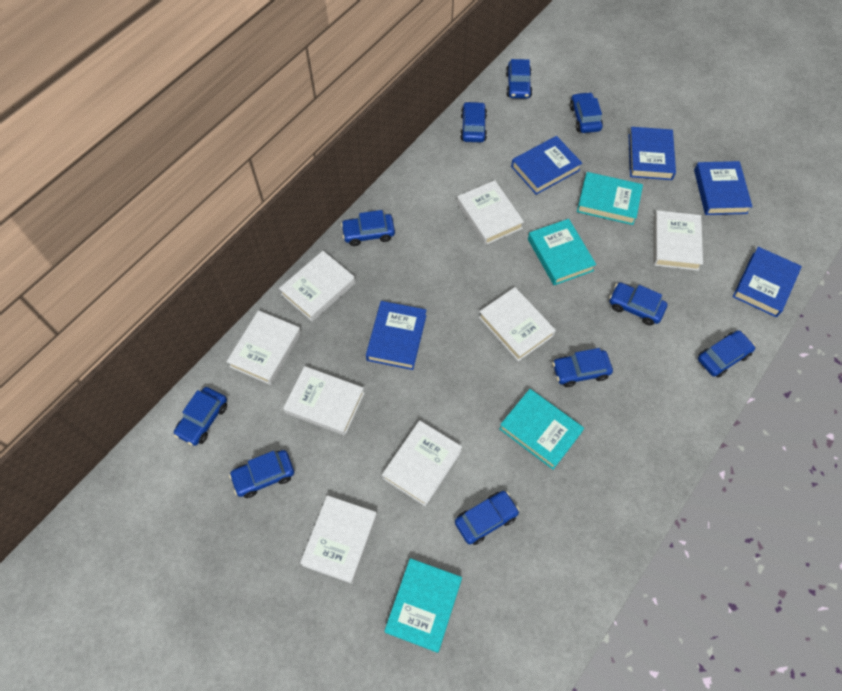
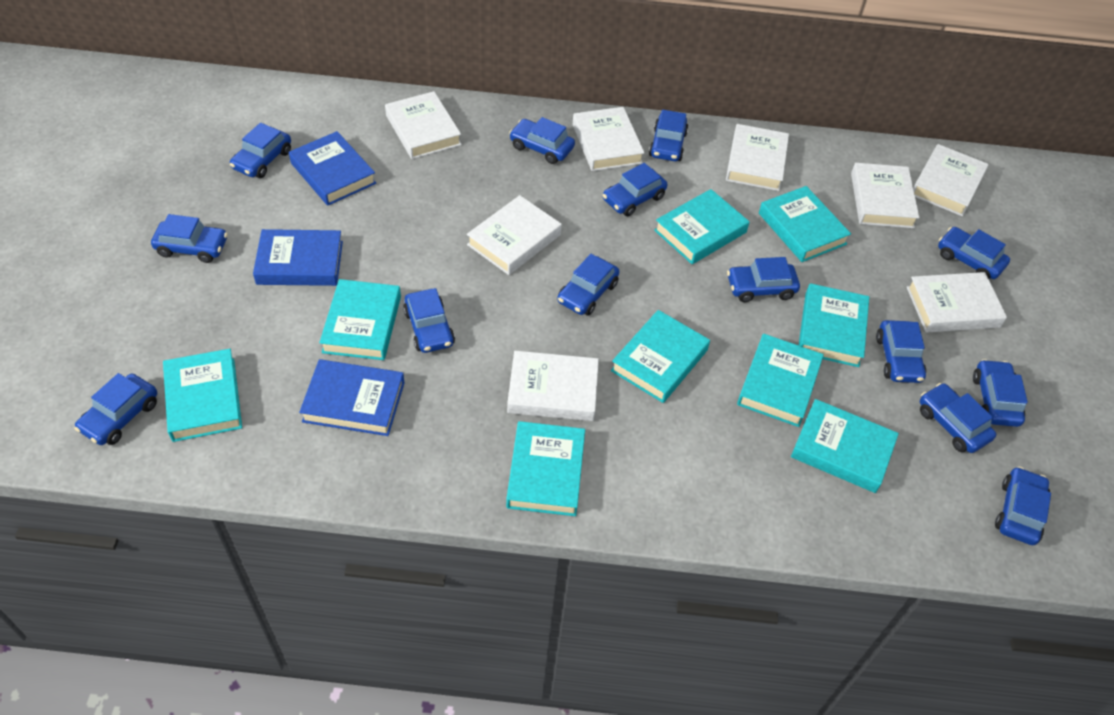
blue book: 5 -> 3
blue car: 10 -> 14
turquoise book: 4 -> 9

